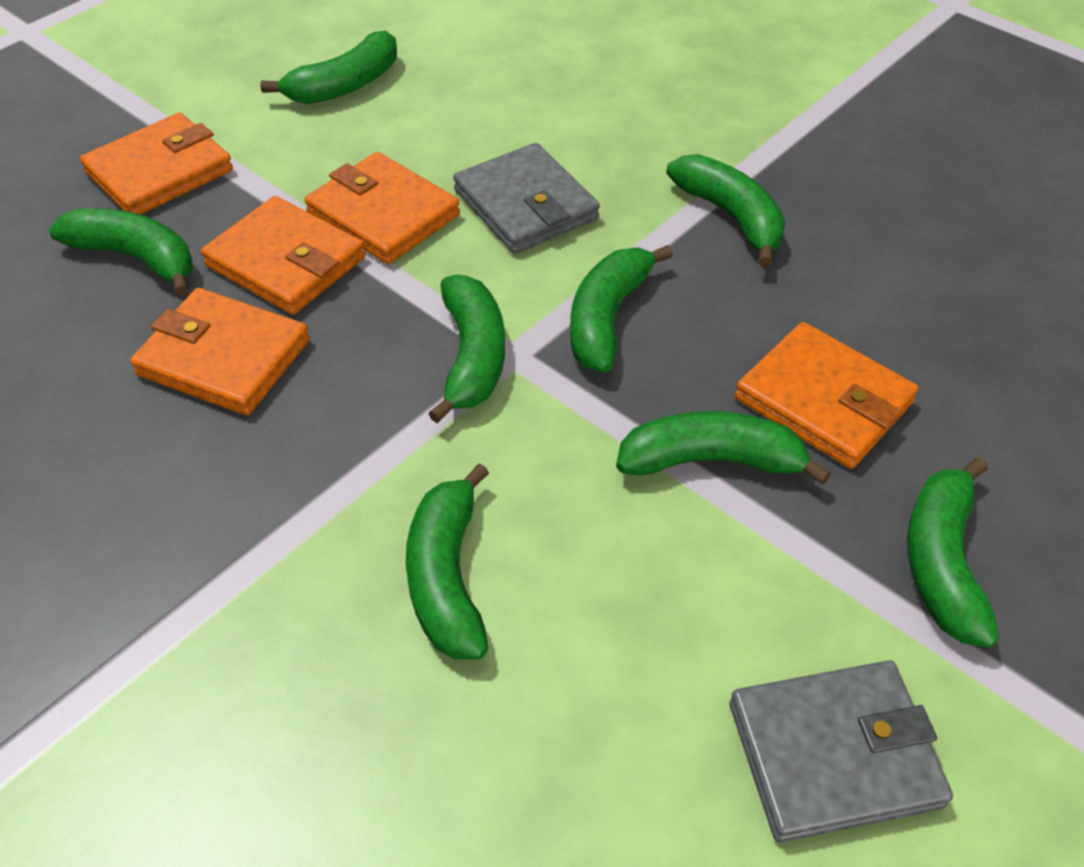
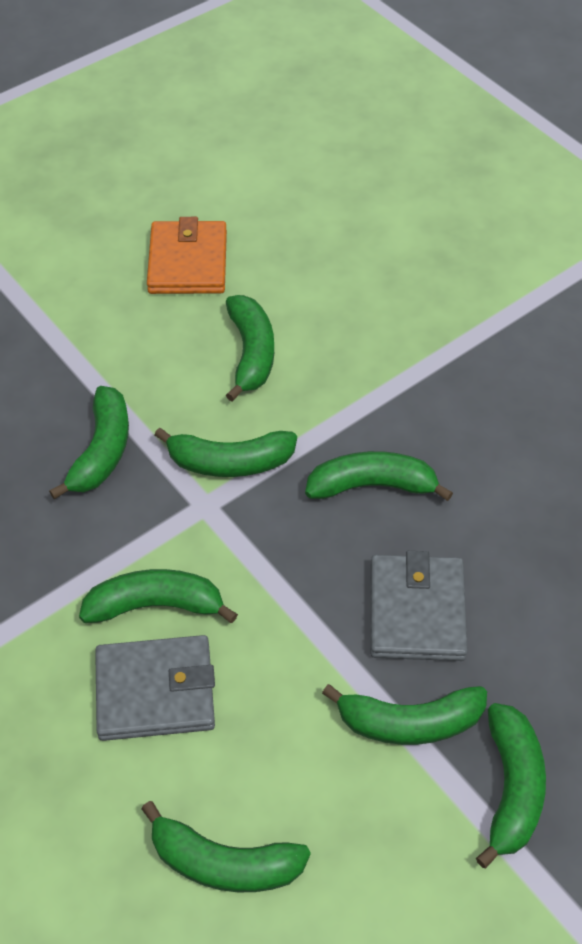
orange wallet: 5 -> 1

